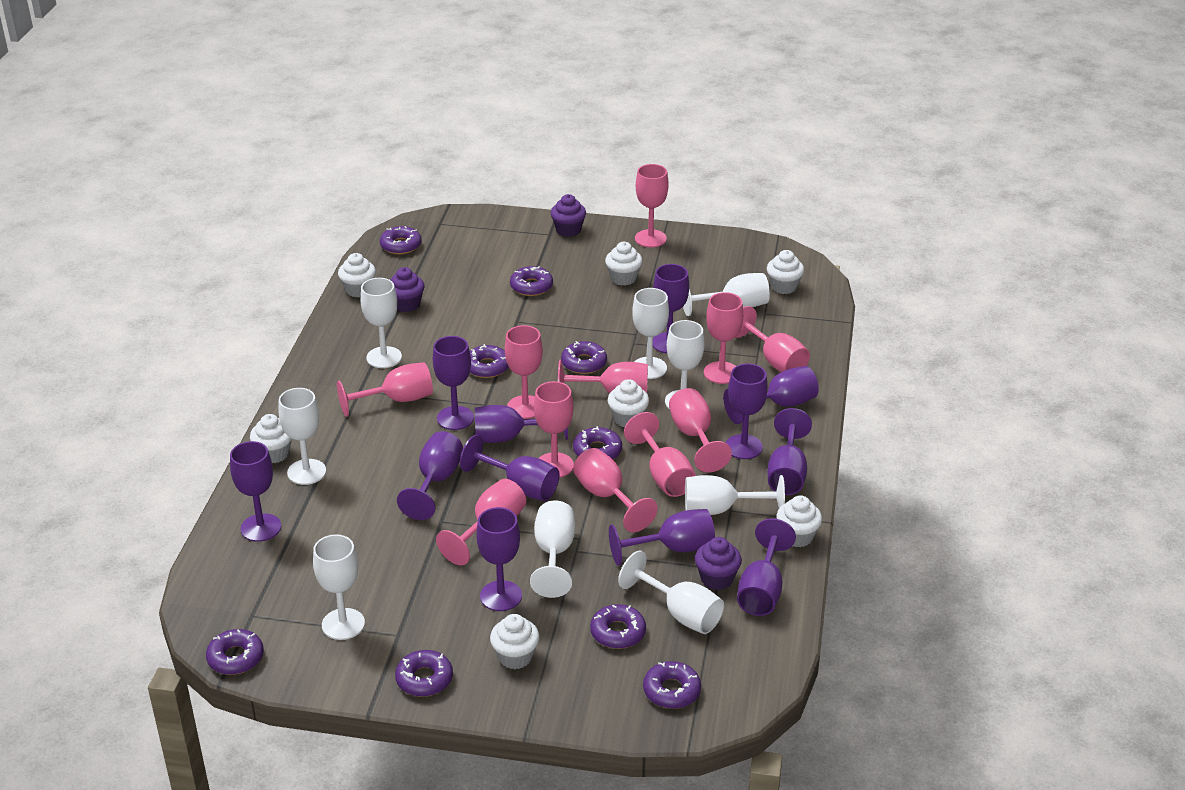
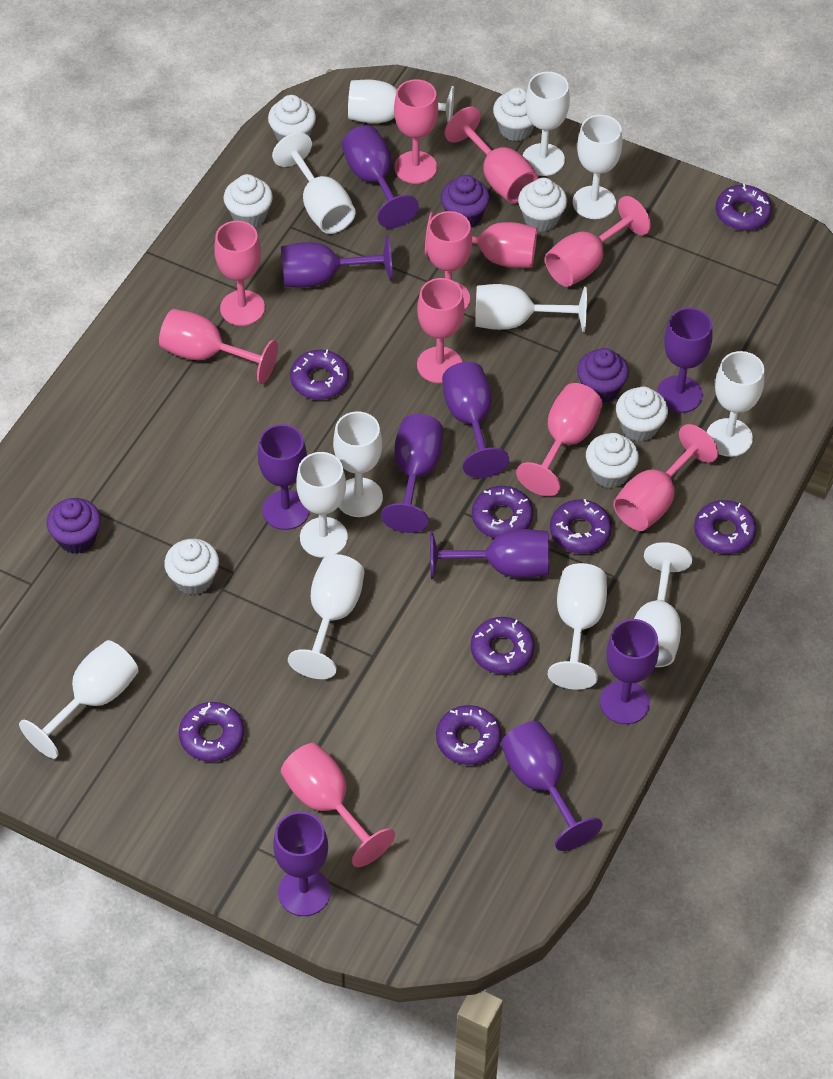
purple donut: 9 -> 8
purple goblet: 12 -> 10
white goblet: 9 -> 12

